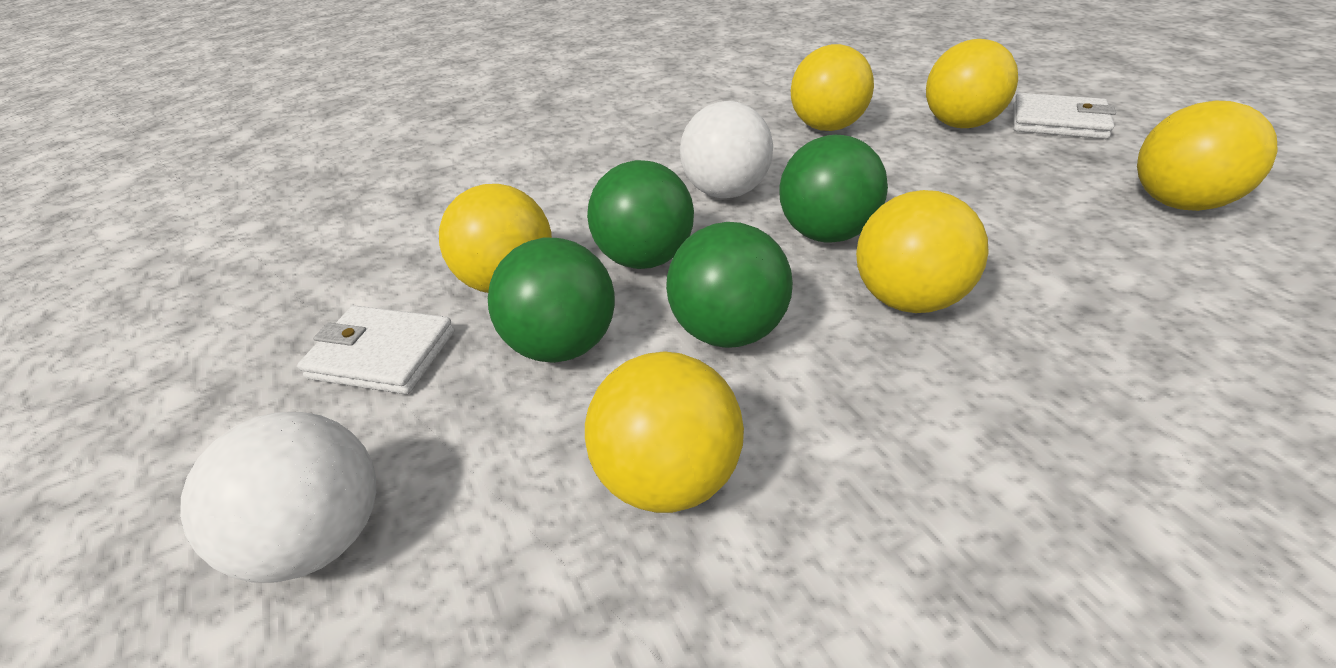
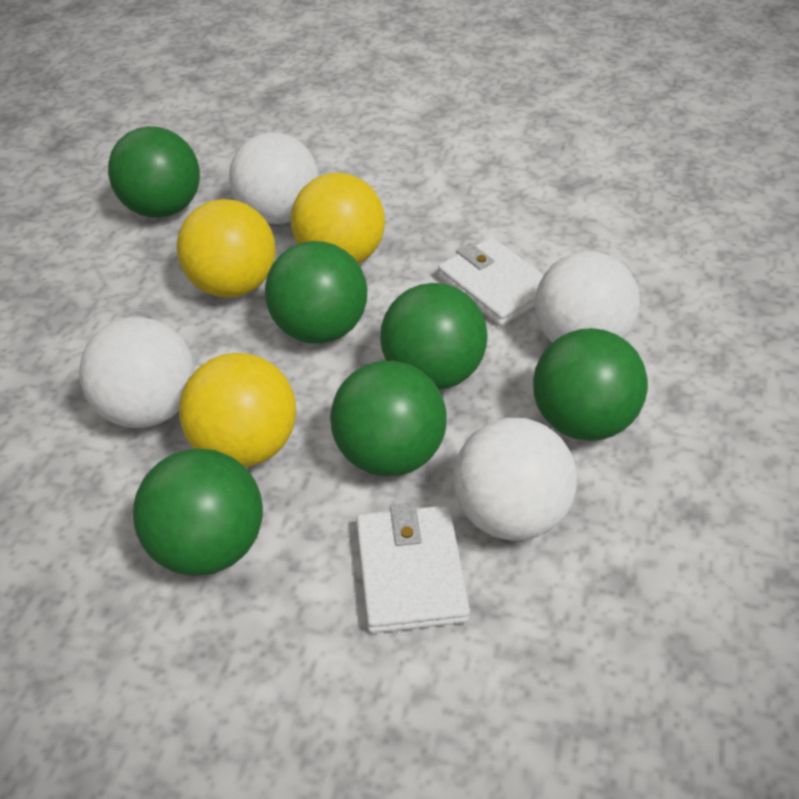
green ball: 4 -> 6
white ball: 2 -> 4
yellow ball: 6 -> 3

